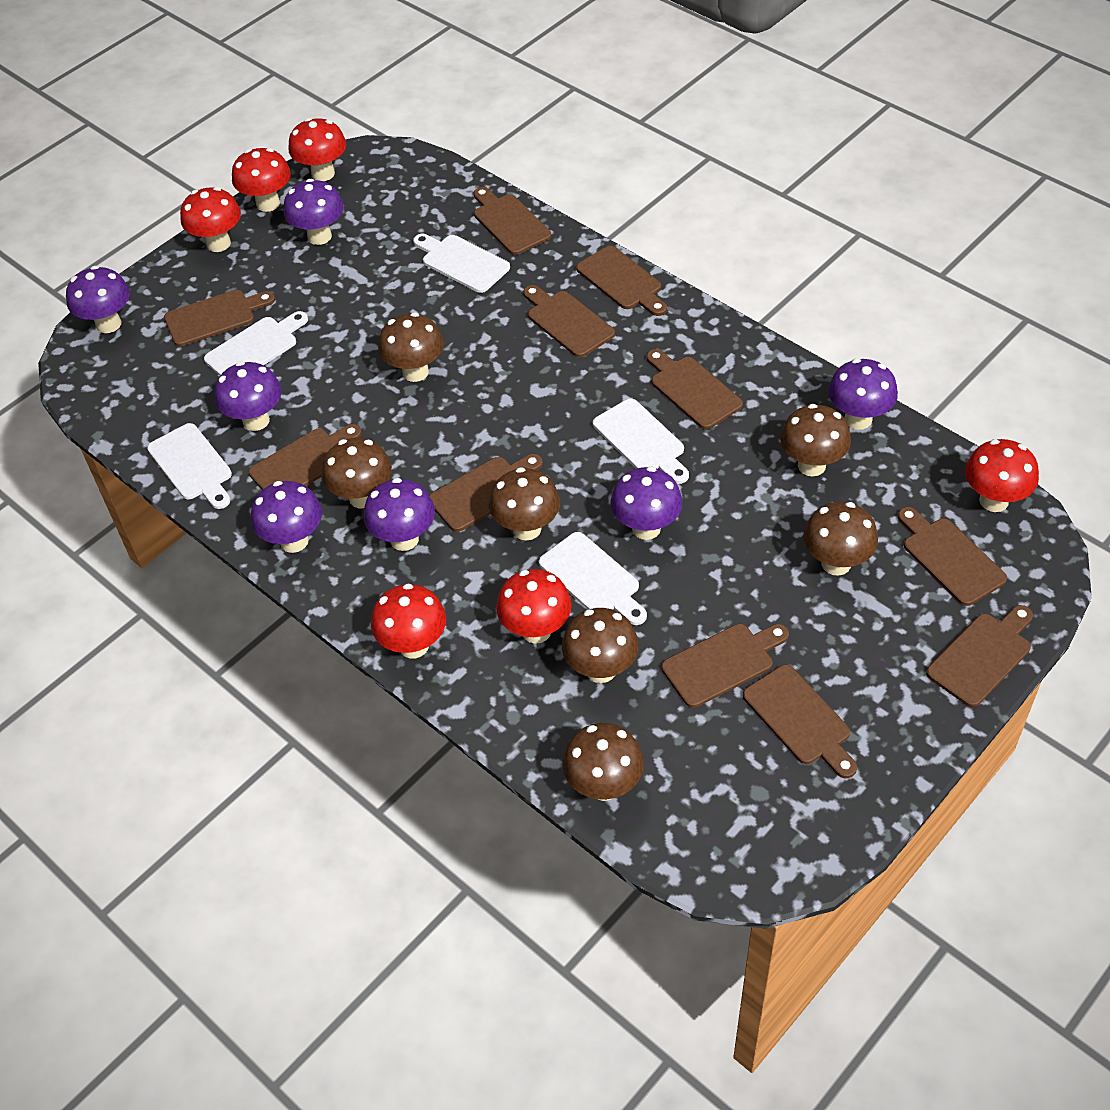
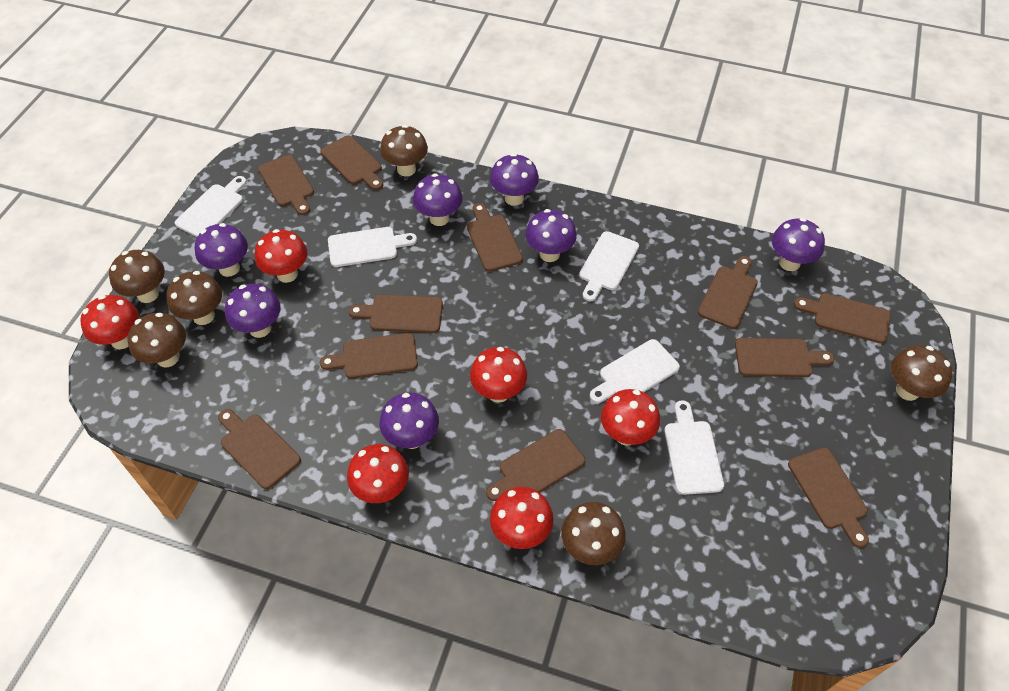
brown mushroom: 7 -> 6

